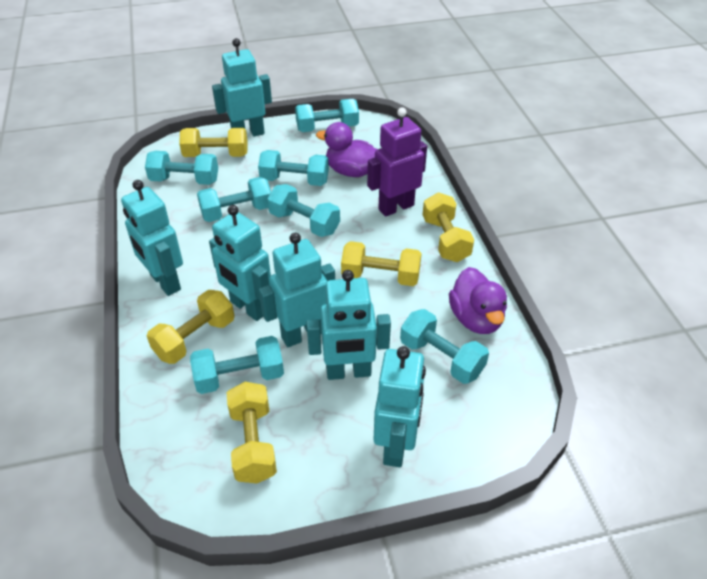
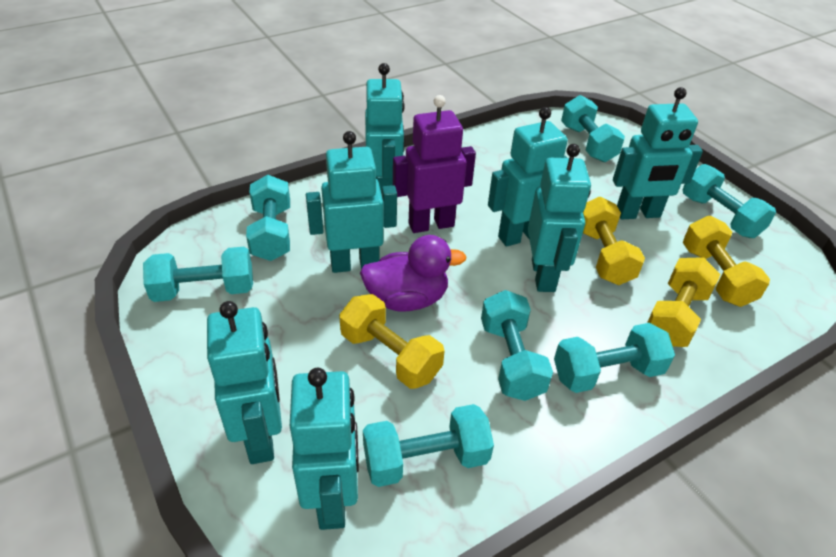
purple duck: 2 -> 1
turquoise robot: 6 -> 7
yellow dumbbell: 5 -> 4

